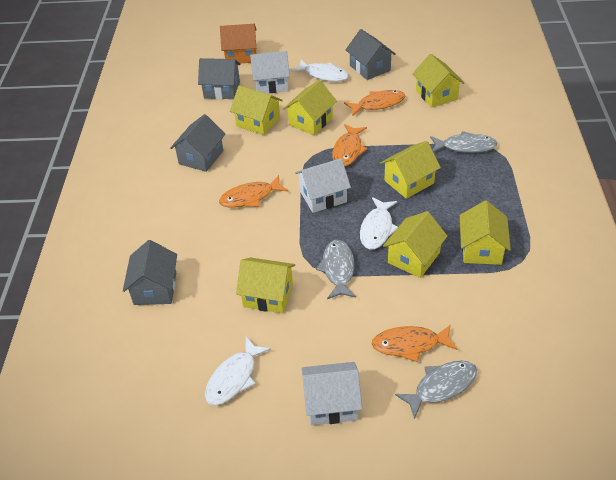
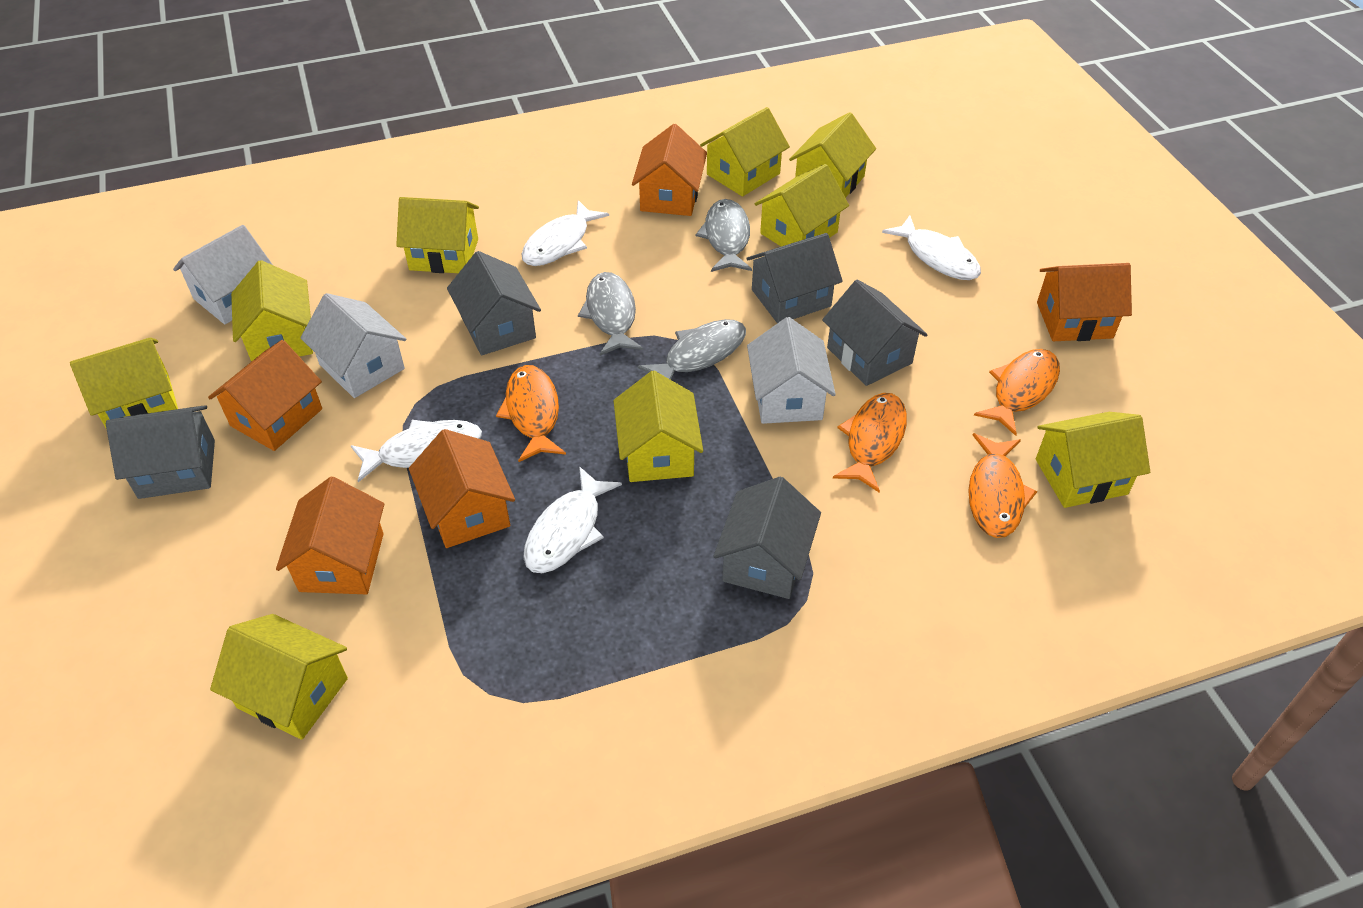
grey house: 4 -> 5
orange house: 1 -> 5
white fish: 3 -> 4
yellow house: 7 -> 9

